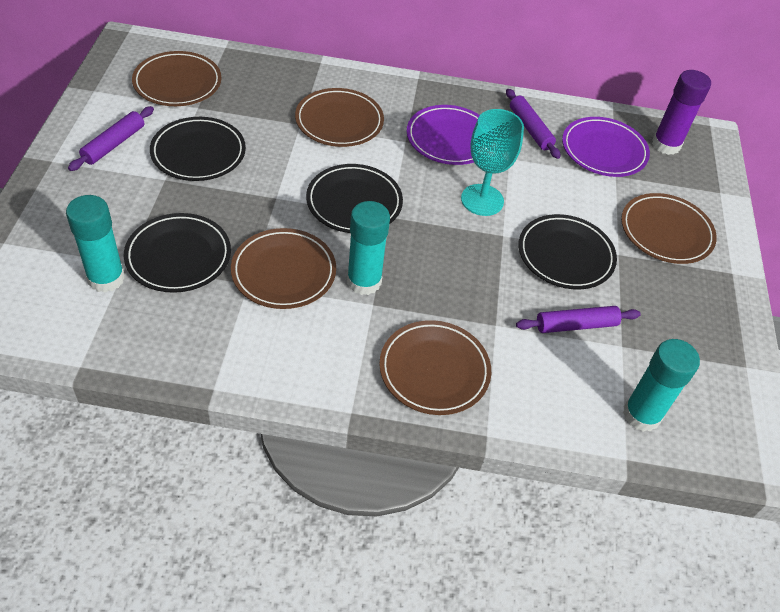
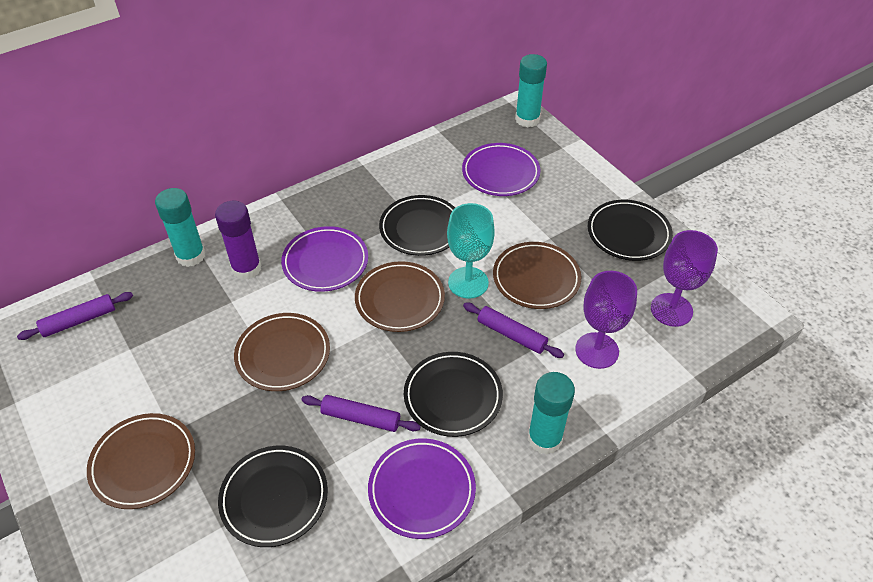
brown plate: 5 -> 4
purple goblet: 0 -> 2
purple plate: 2 -> 3

